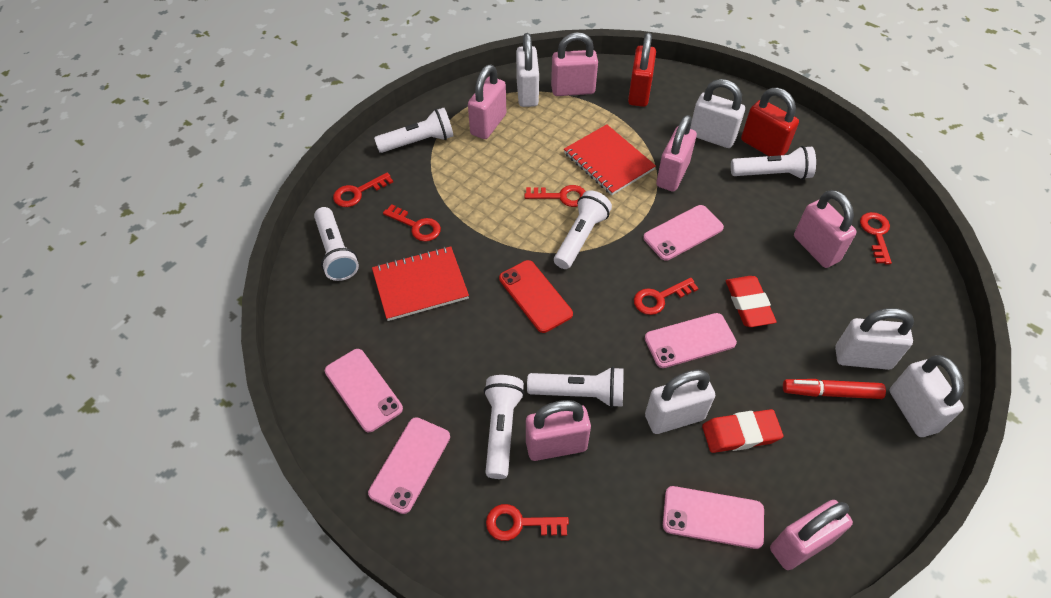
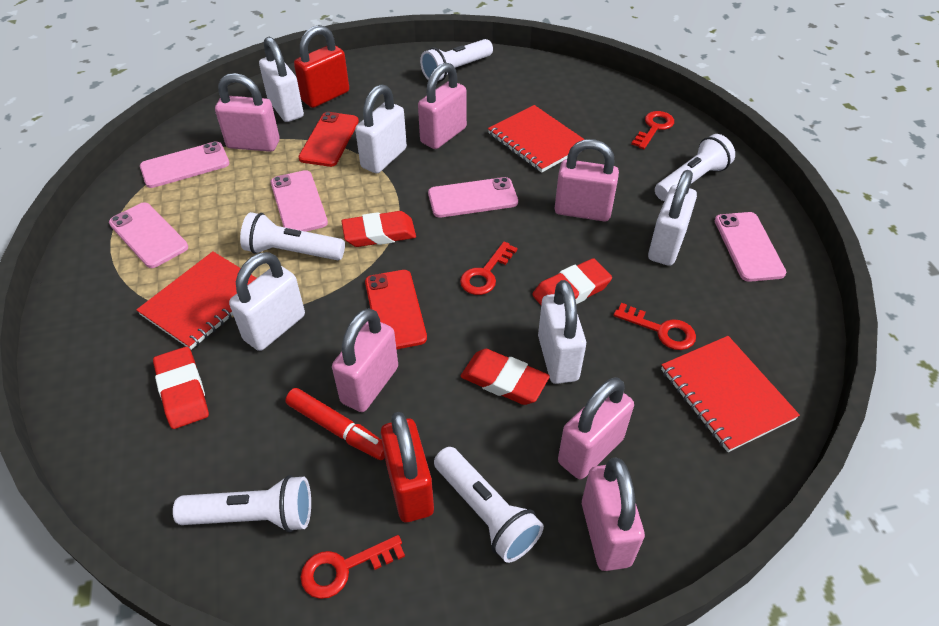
red eraser: 2 -> 4
red key: 6 -> 4
red notebook: 2 -> 3
red phone: 1 -> 2
white flashlight: 6 -> 5

